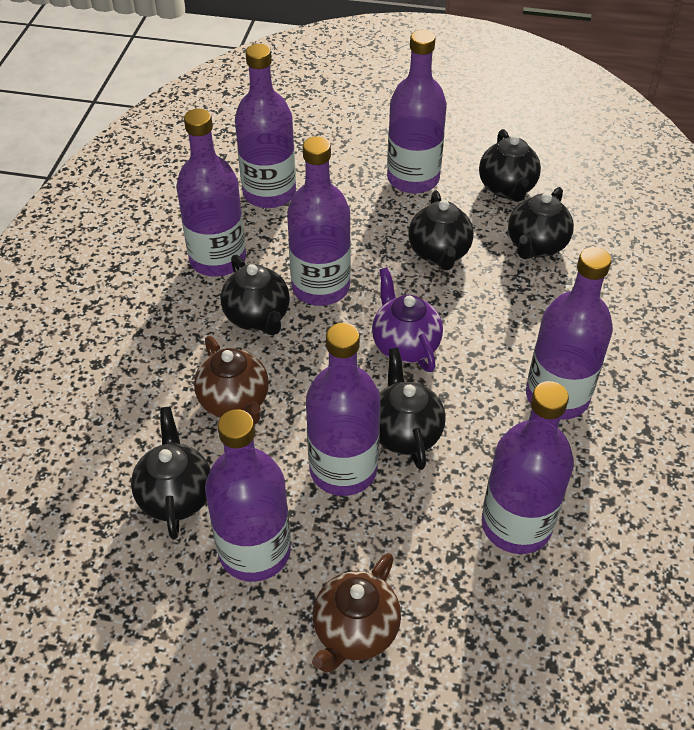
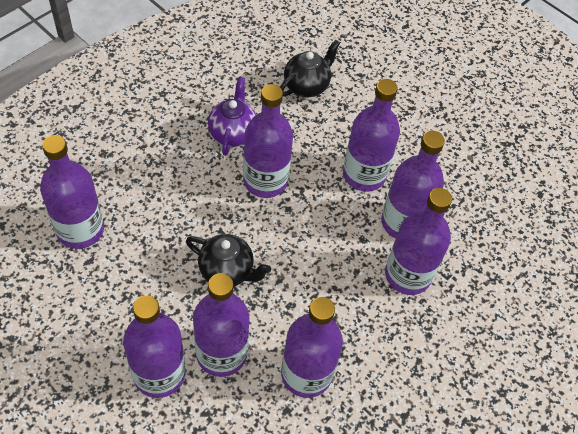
black teapot: 6 -> 2
brown teapot: 2 -> 0

